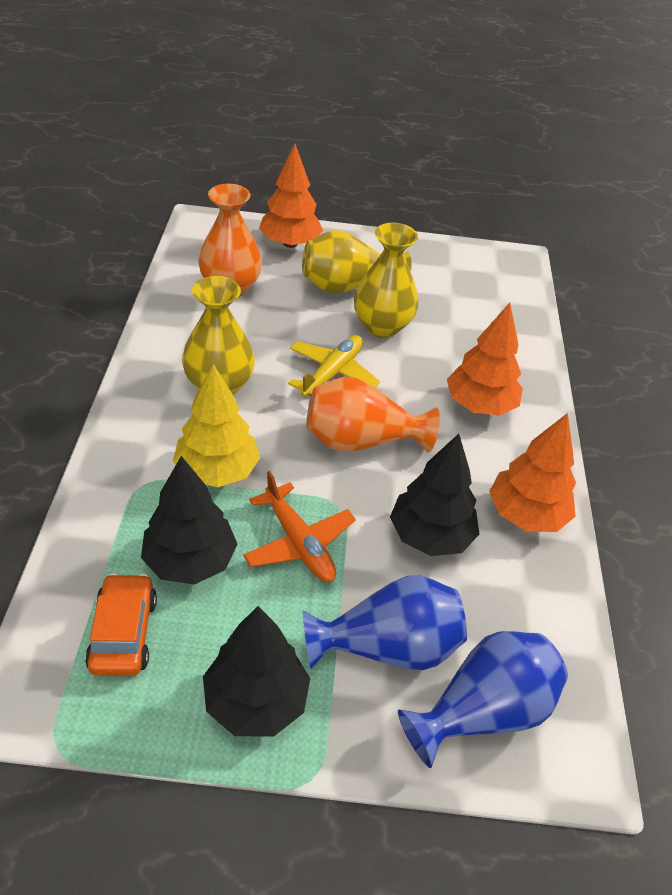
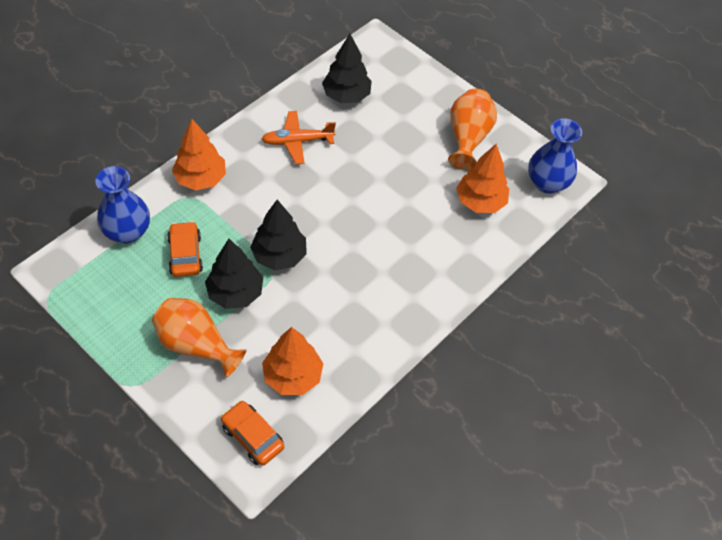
orange car: 1 -> 2
yellow plane: 1 -> 0
yellow tree: 1 -> 0
yellow vase: 3 -> 0

